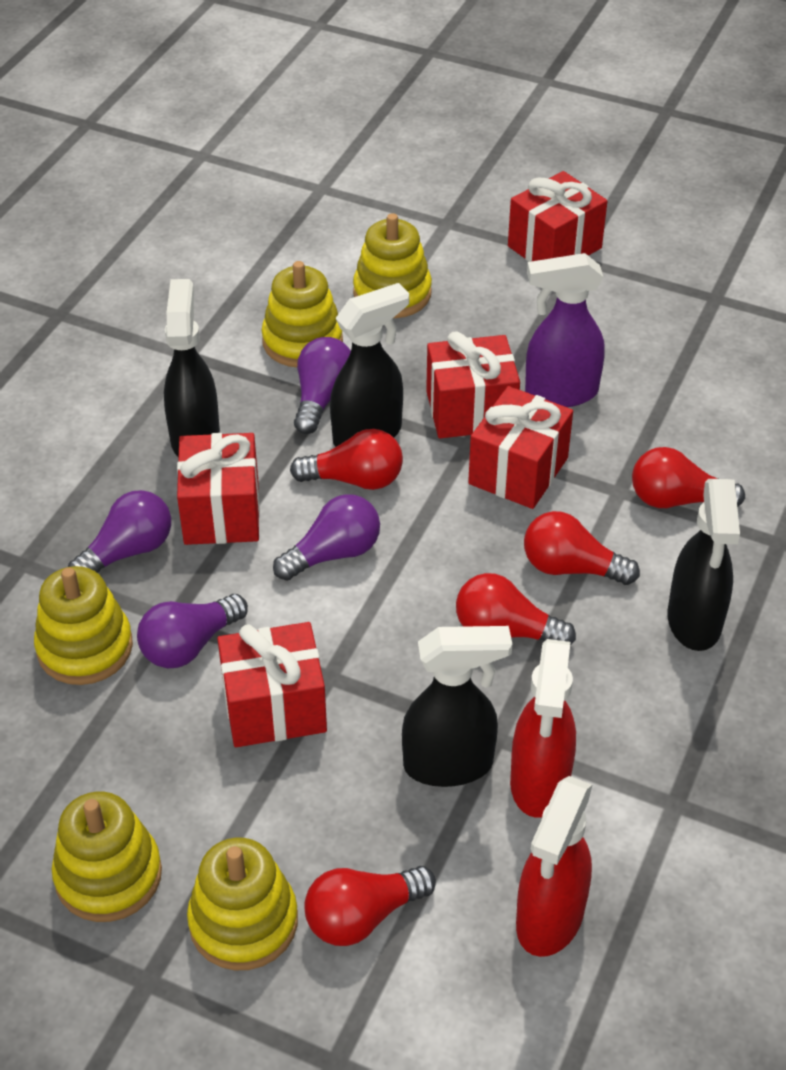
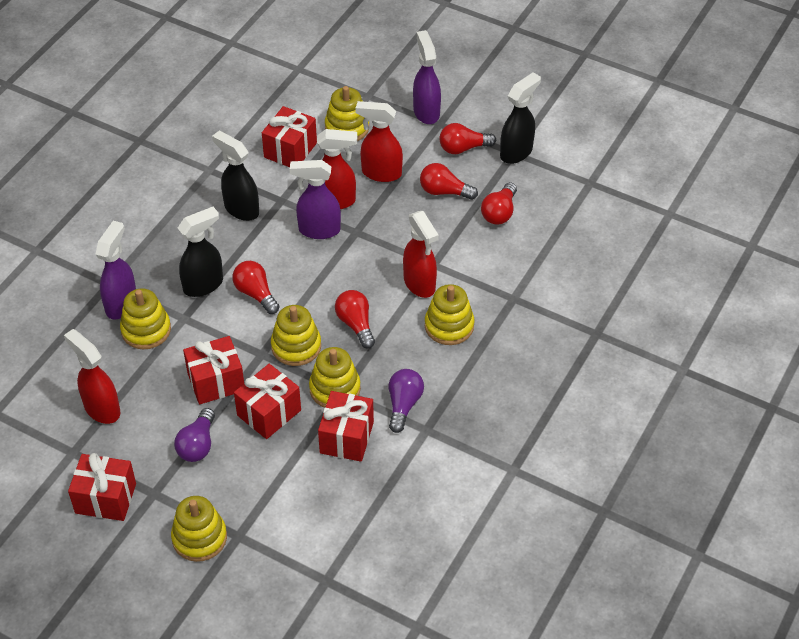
black spray bottle: 4 -> 3
purple light bulb: 4 -> 2
purple spray bottle: 1 -> 3
red spray bottle: 2 -> 4
yellow stacking toy: 5 -> 6

